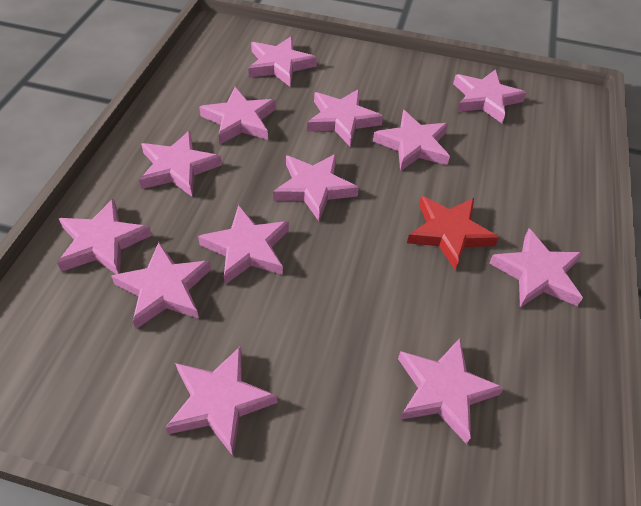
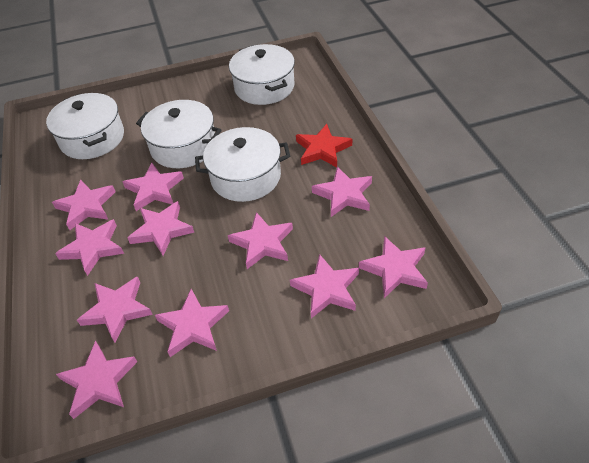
pink star: 13 -> 11
white pot: 0 -> 4

